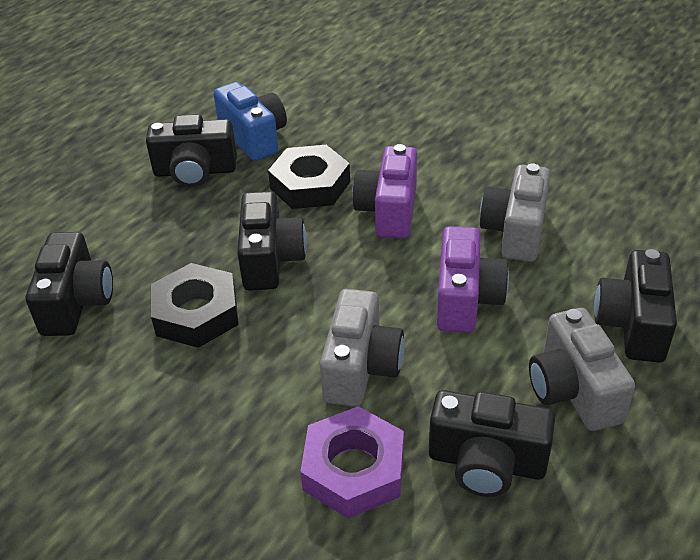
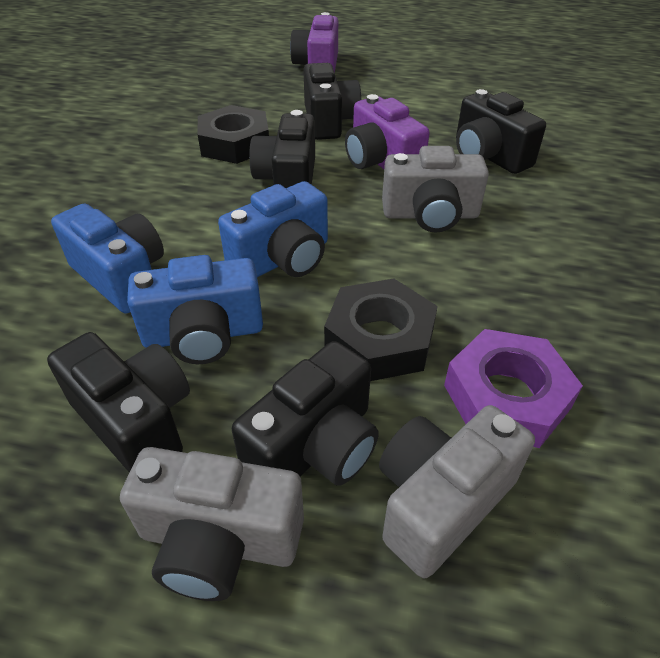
blue camera: 1 -> 3

